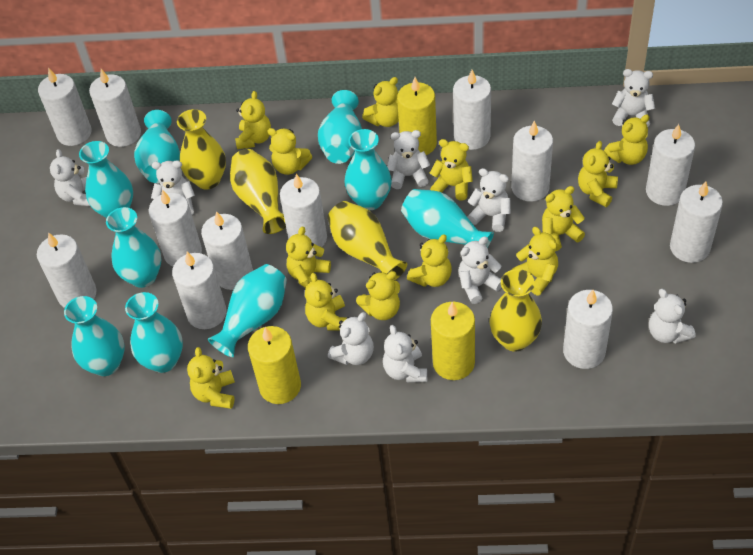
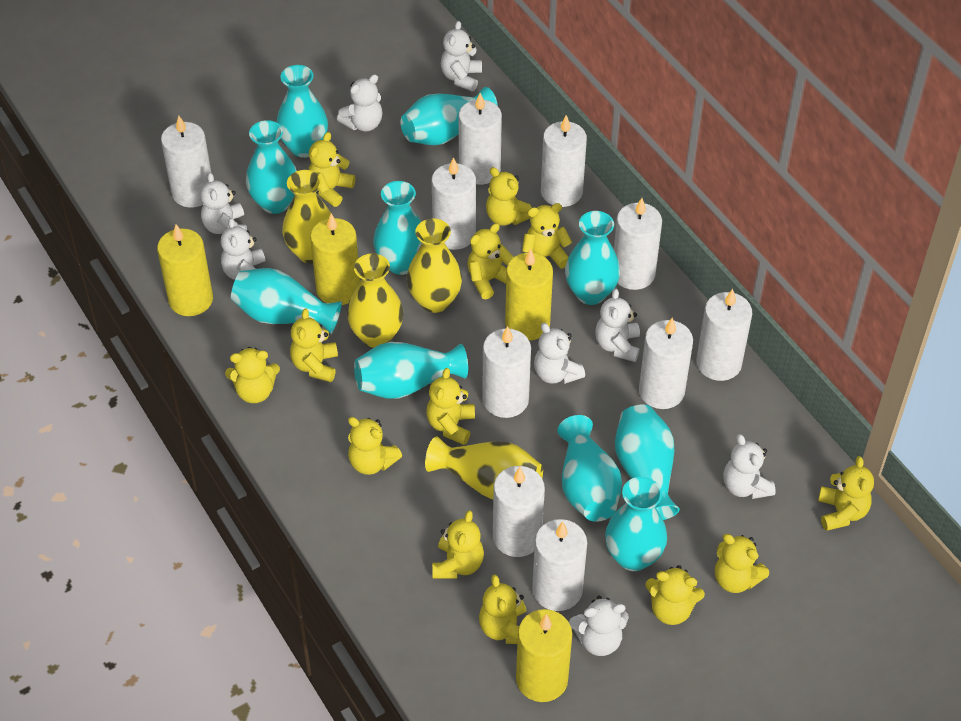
turquoise vase: 9 -> 10
white candle: 12 -> 10
white teddy bear: 9 -> 8
yellow candle: 3 -> 4

